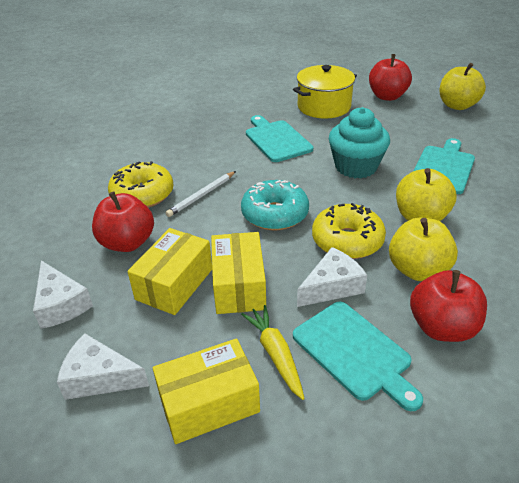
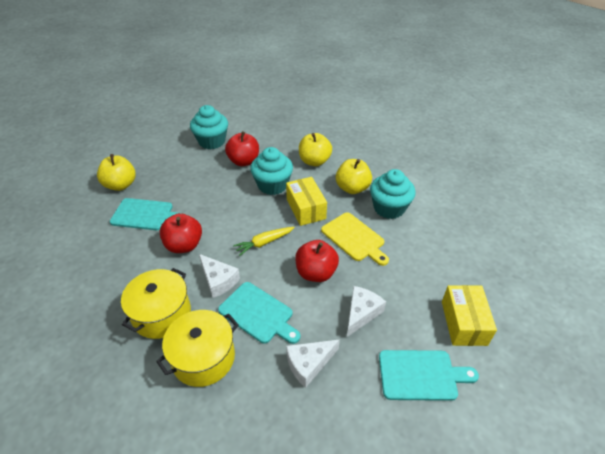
turquoise cupcake: 1 -> 3
turquoise donut: 1 -> 0
white pencil: 1 -> 0
yellow box: 3 -> 2
yellow cutting board: 0 -> 1
yellow donut: 2 -> 0
yellow pot: 1 -> 2

